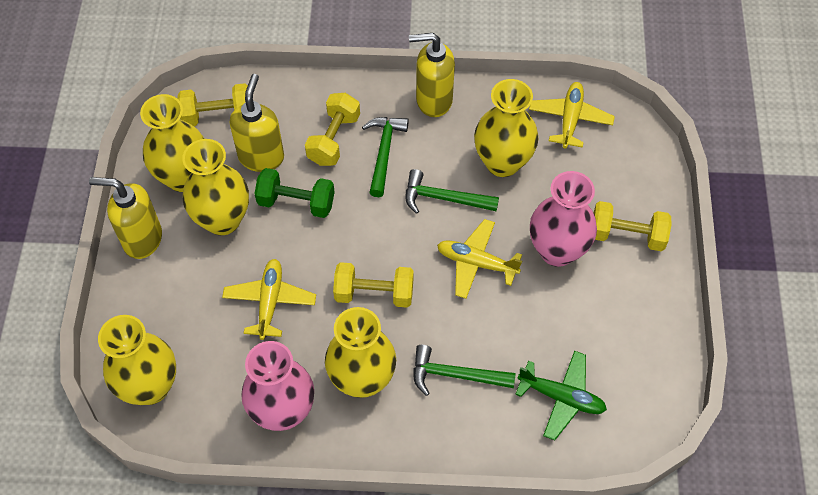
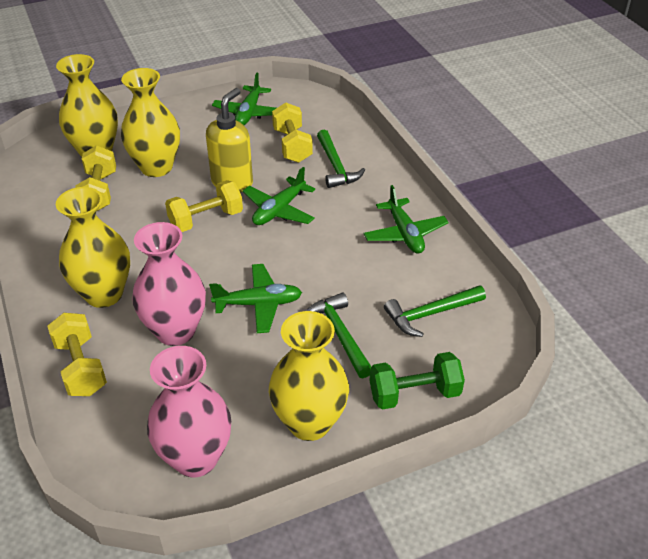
green plane: 1 -> 4
yellow plane: 3 -> 0
yellow soap dispenser: 3 -> 1
yellow vase: 5 -> 4

